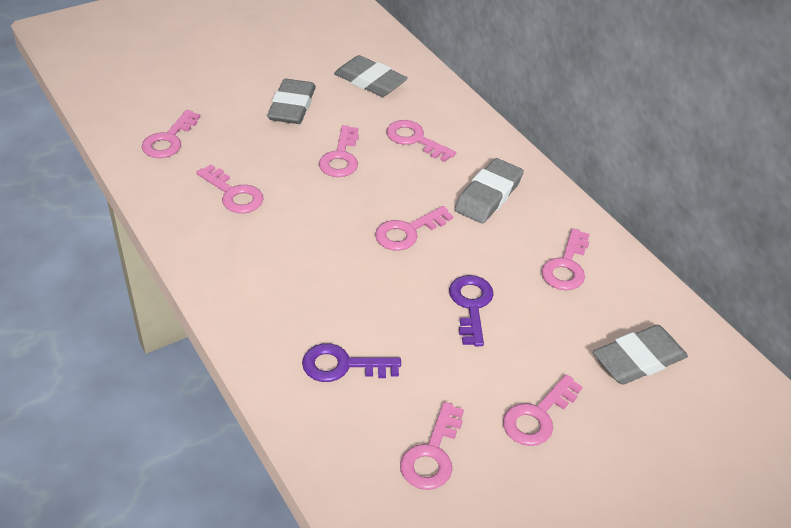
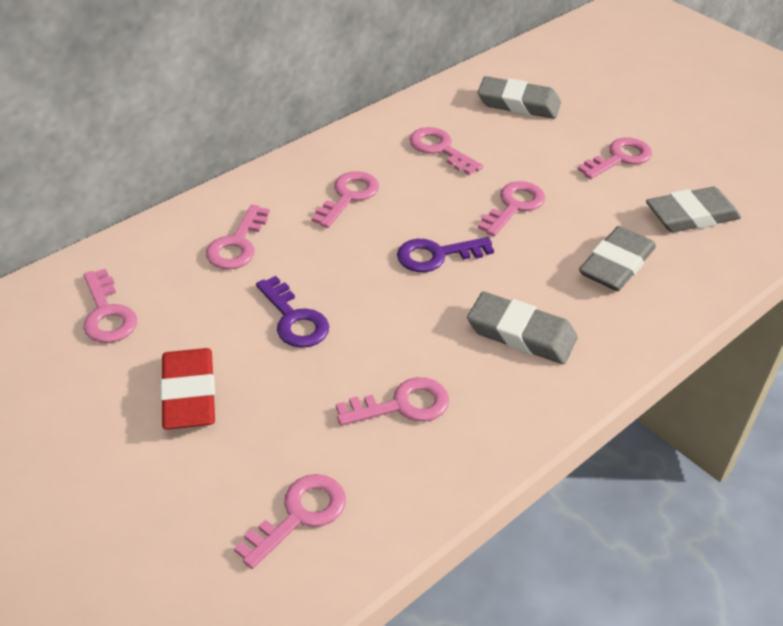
red eraser: 0 -> 1

